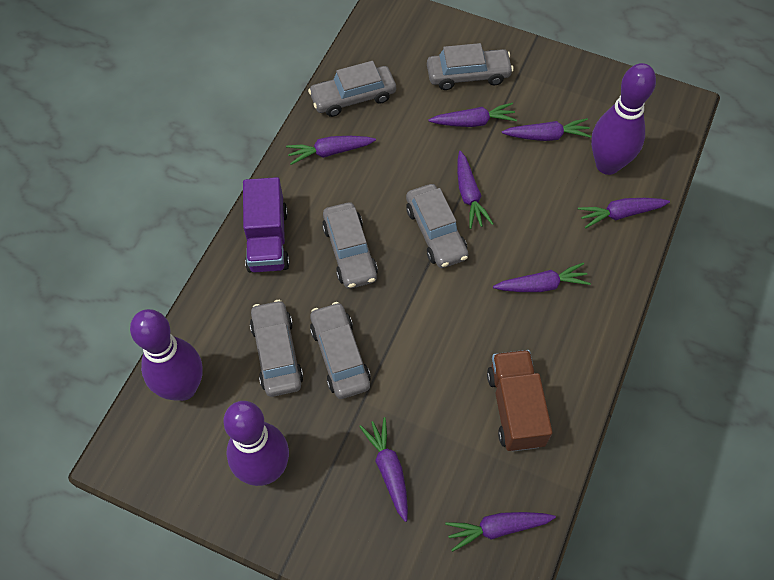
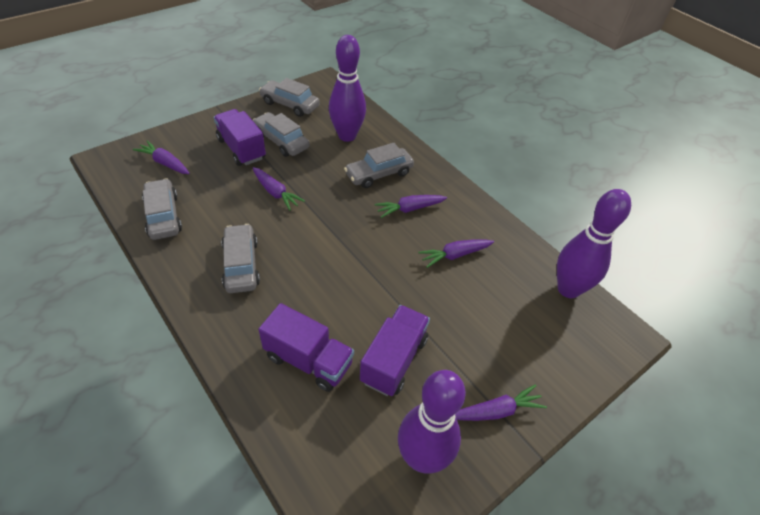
brown truck: 1 -> 0
grey car: 6 -> 5
purple carrot: 8 -> 5
purple truck: 1 -> 3

